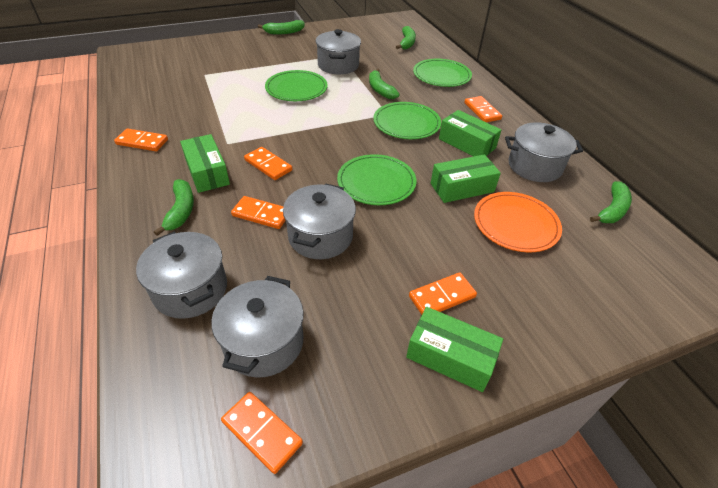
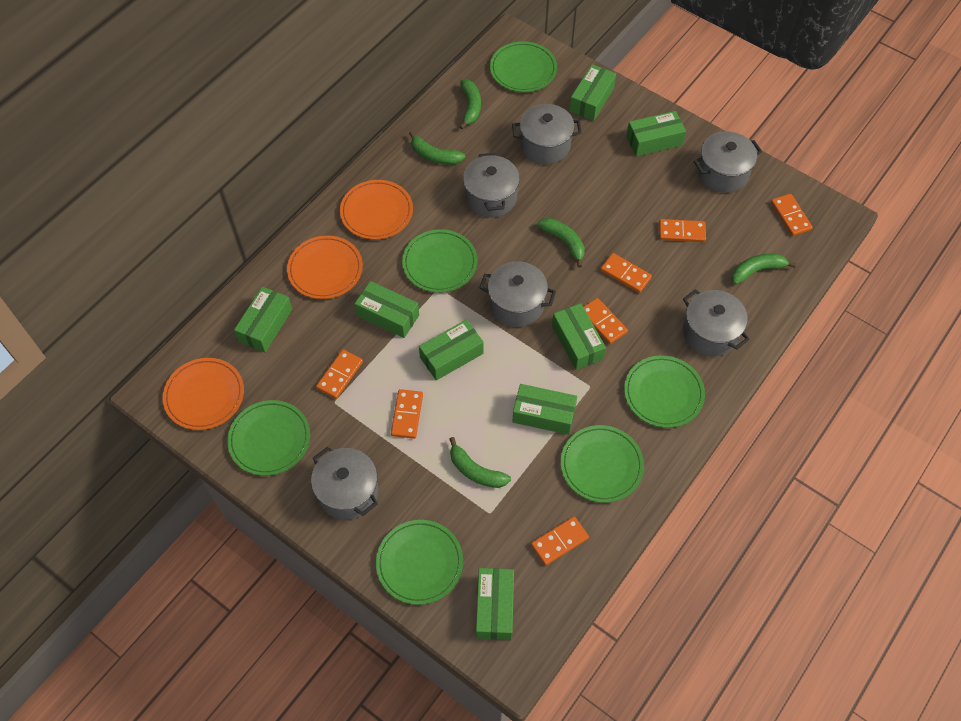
green box: 4 -> 8
green plate: 4 -> 6
grey pot: 5 -> 6
orange domino: 6 -> 7
orange plate: 1 -> 3

